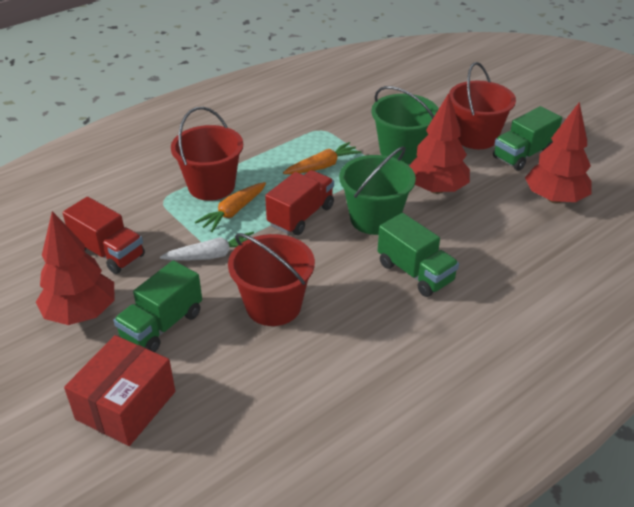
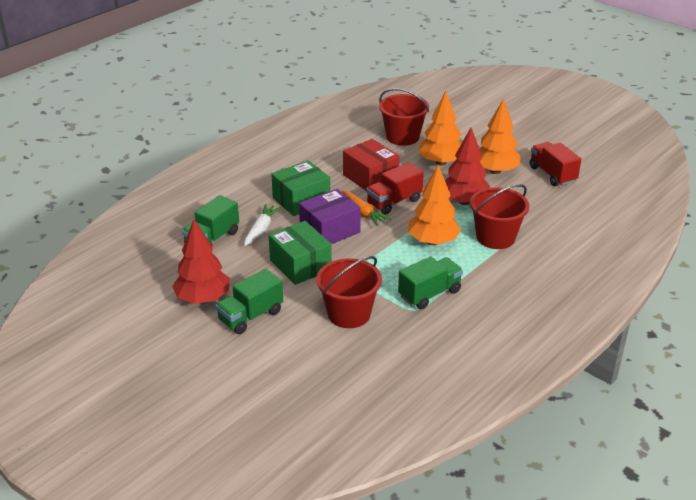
green box: 0 -> 2
green bucket: 2 -> 0
orange carrot: 2 -> 1
orange tree: 0 -> 3
purple box: 0 -> 1
red tree: 3 -> 2

